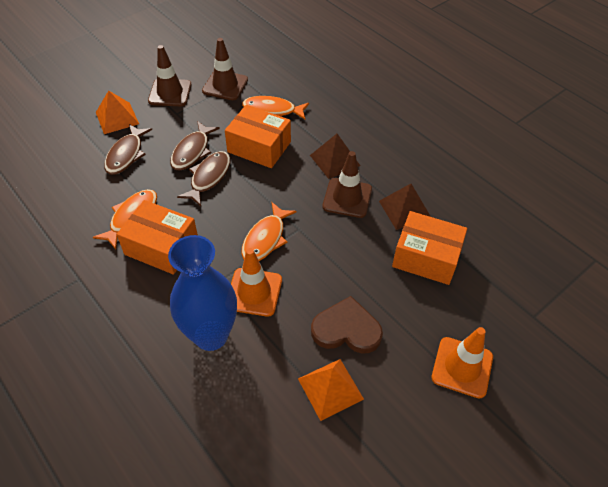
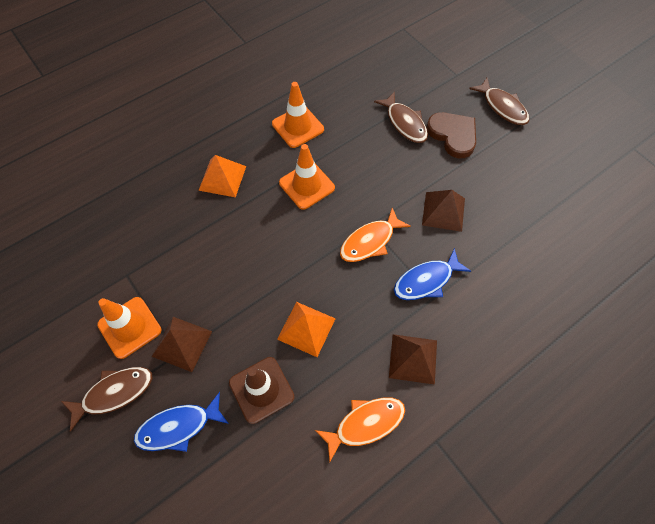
blue fish: 0 -> 2
blue vase: 1 -> 0
brown pyramid: 2 -> 3
brown traffic cone: 3 -> 1
orange box: 3 -> 0
orange fish: 3 -> 2
orange traffic cone: 2 -> 3

